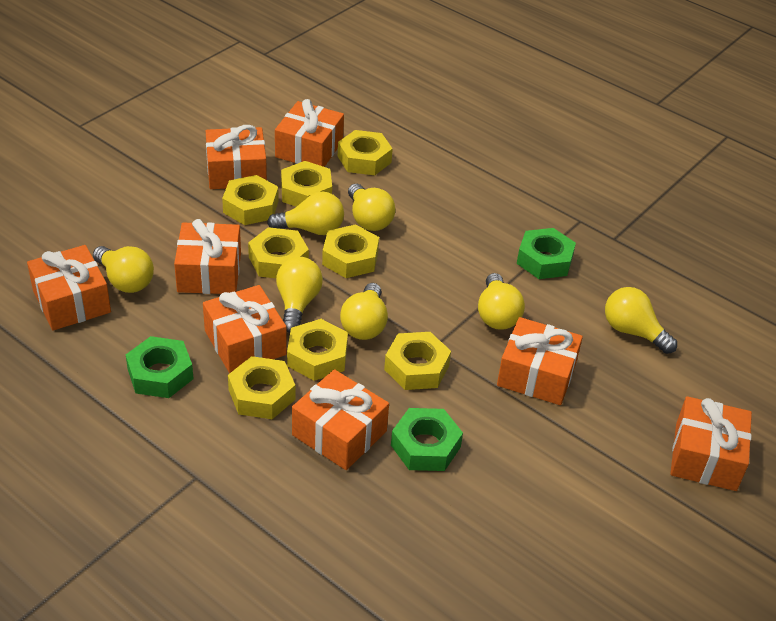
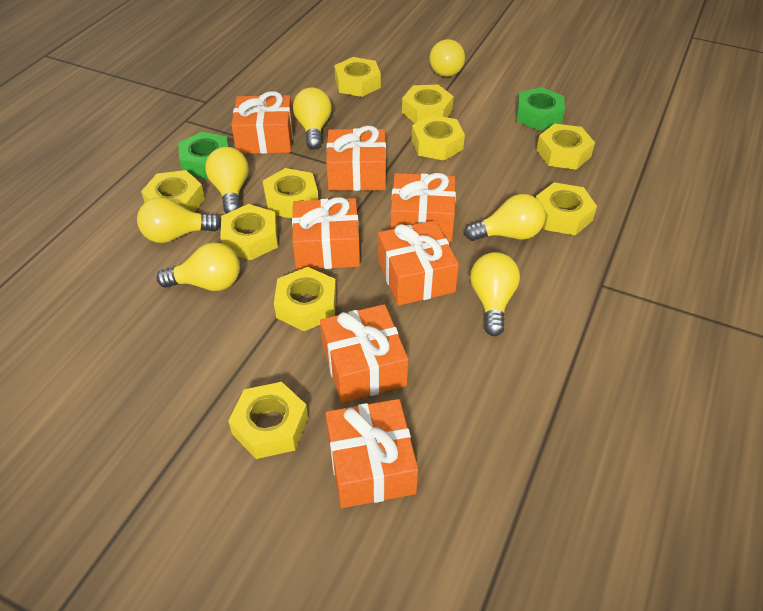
green nut: 3 -> 2
orange gift: 8 -> 7
yellow nut: 8 -> 10

